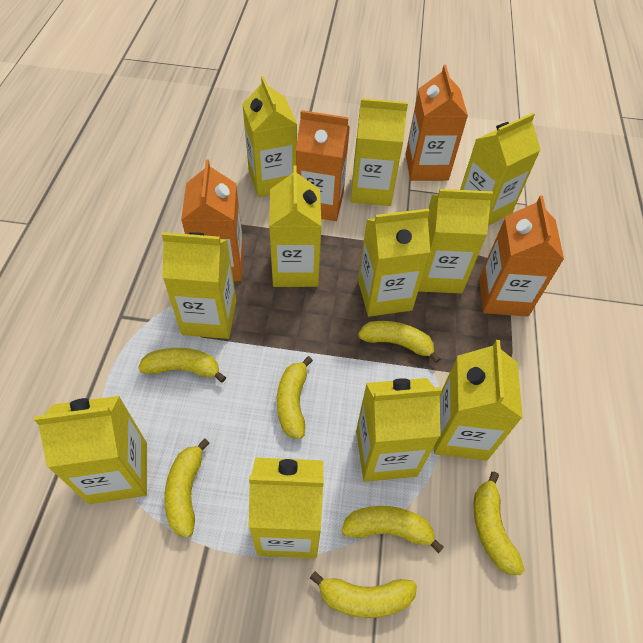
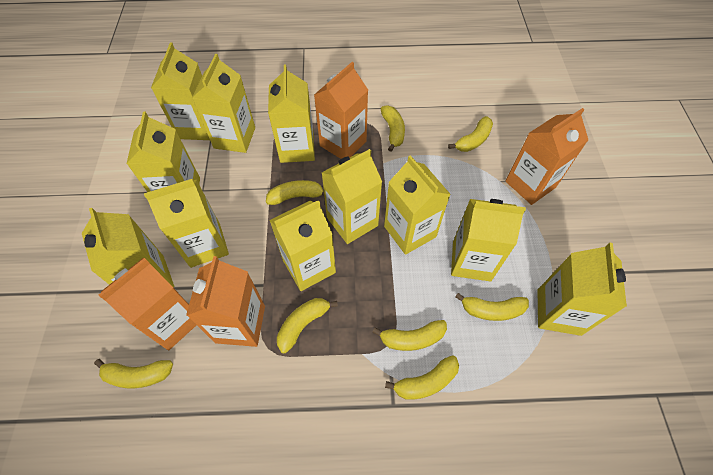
yellow banana: 7 -> 8

